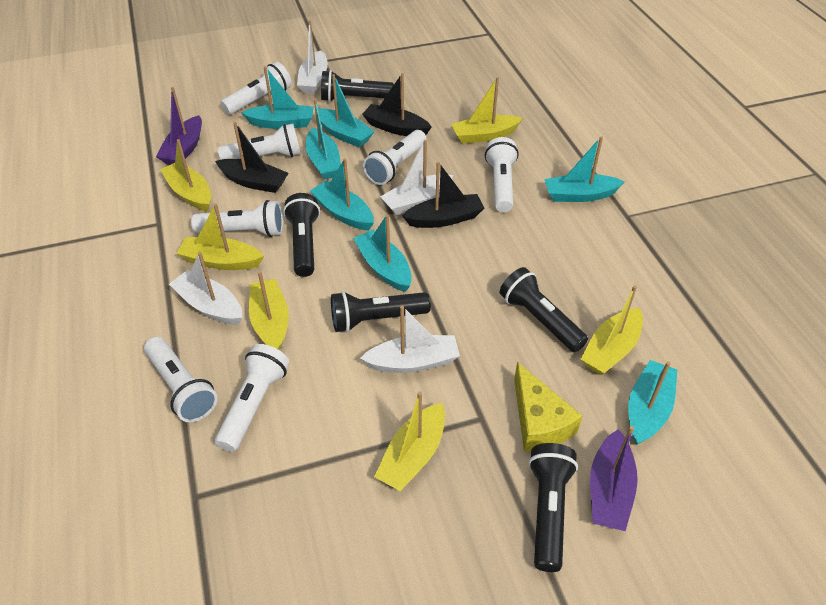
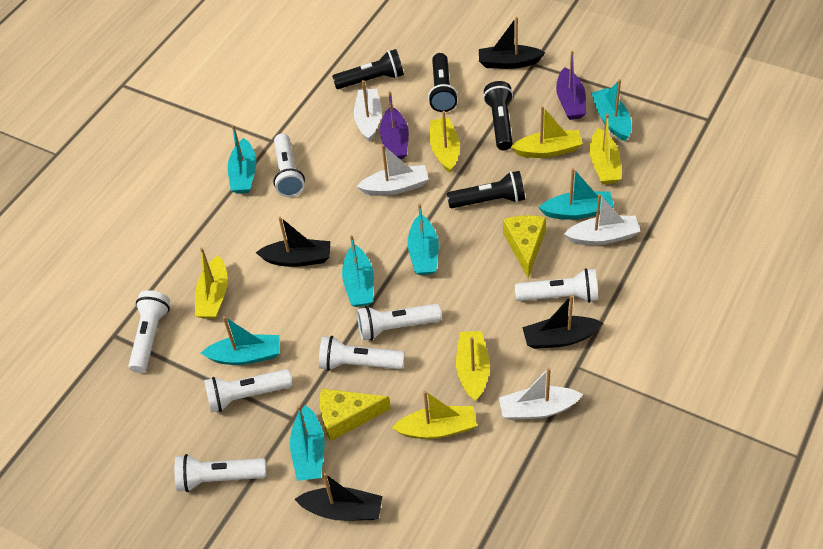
black boat: 3 -> 4
black flashlight: 5 -> 4
yellow cheese: 1 -> 2

